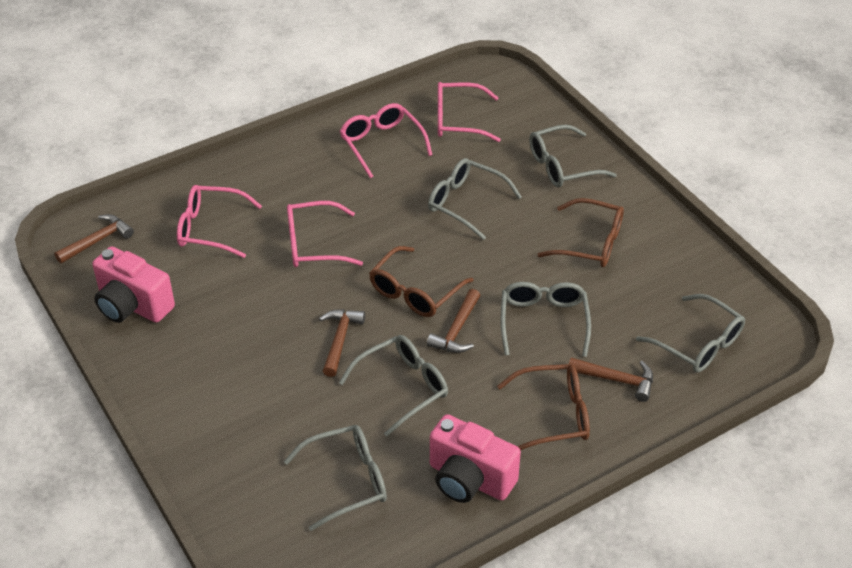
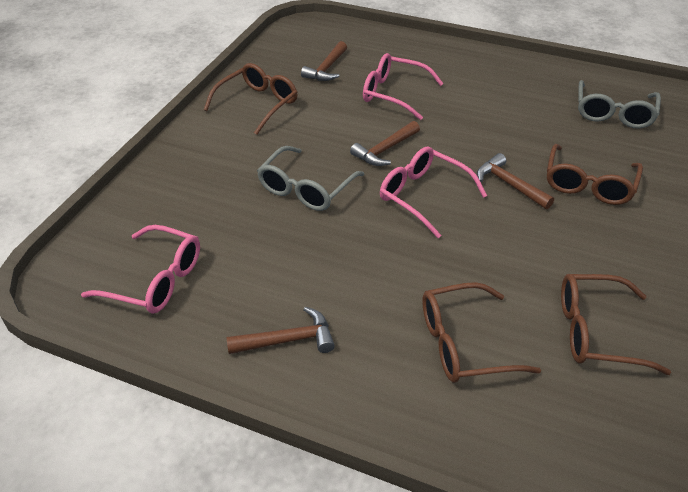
brown glasses: 3 -> 4
grey glasses: 6 -> 2
pink camera: 2 -> 0
pink glasses: 4 -> 3

